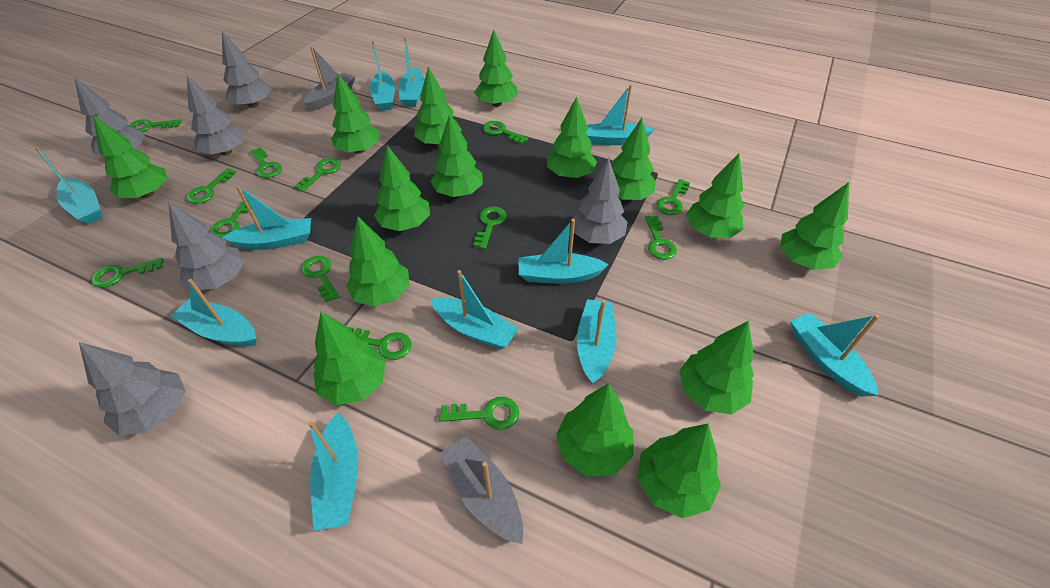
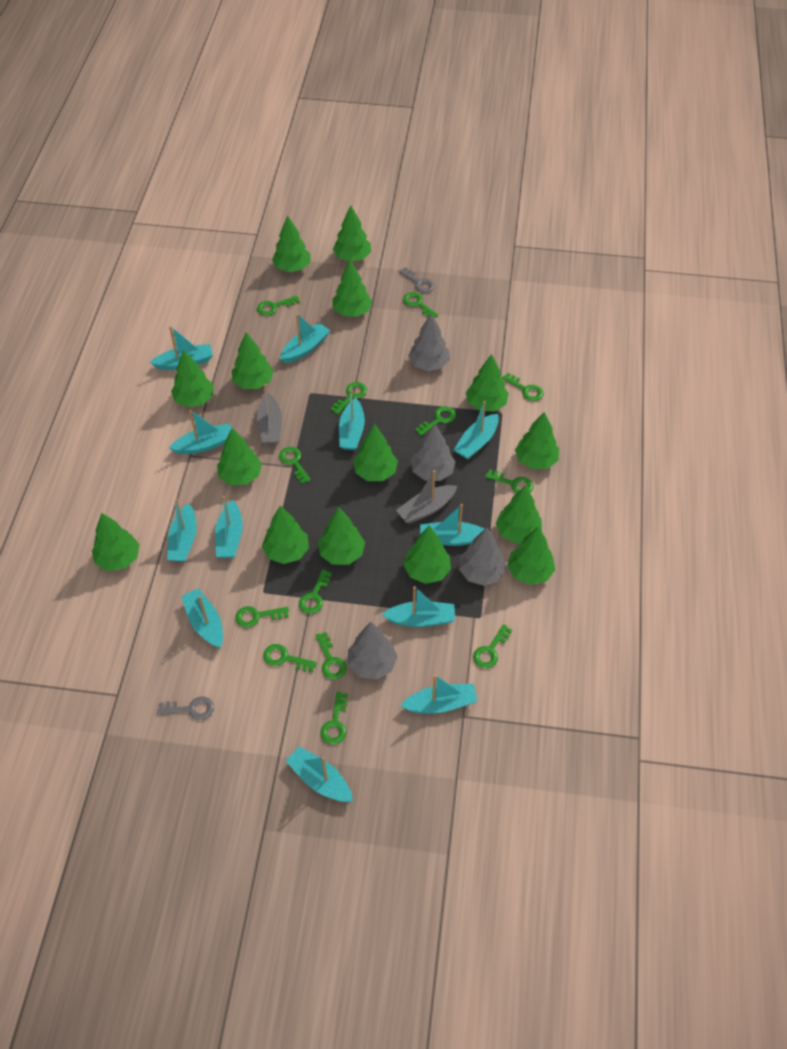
grey key: 0 -> 2
grey tree: 6 -> 4
turquoise boat: 11 -> 12

